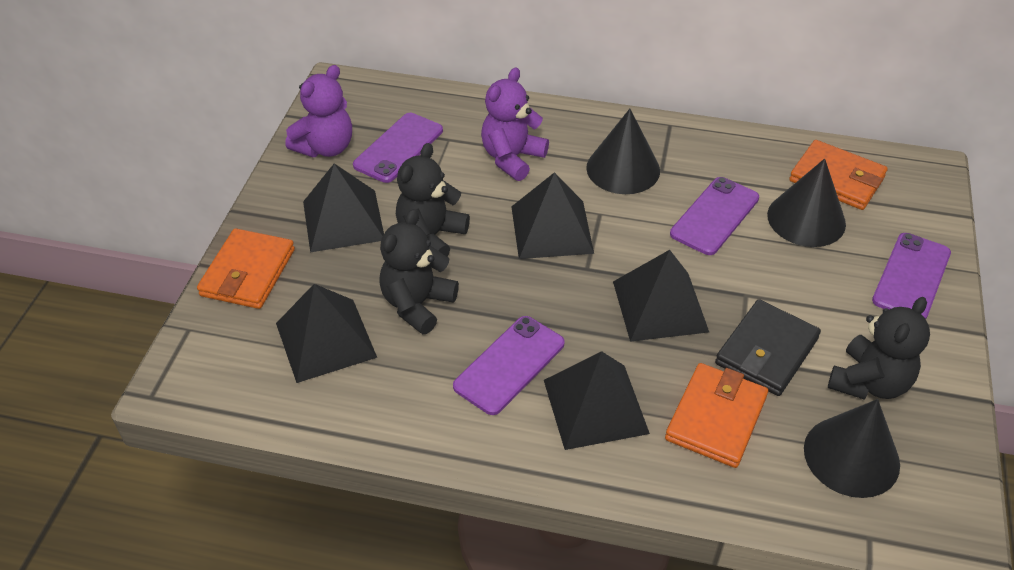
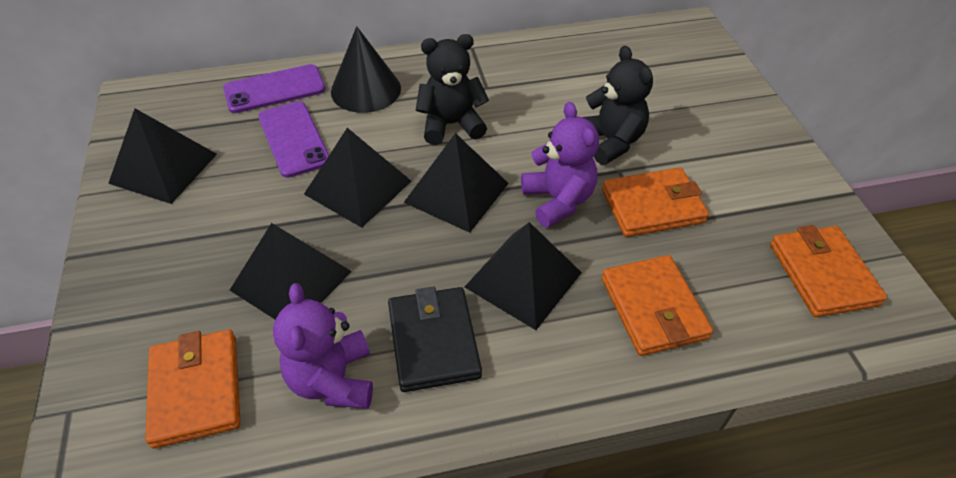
black cone: 3 -> 1
black teddy bear: 3 -> 2
orange wallet: 3 -> 4
purple phone: 4 -> 2

